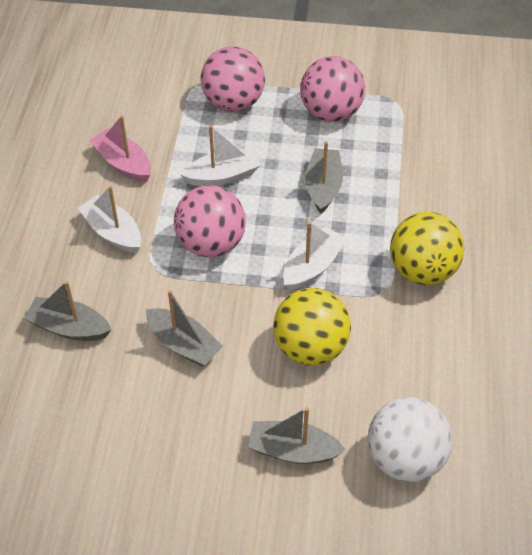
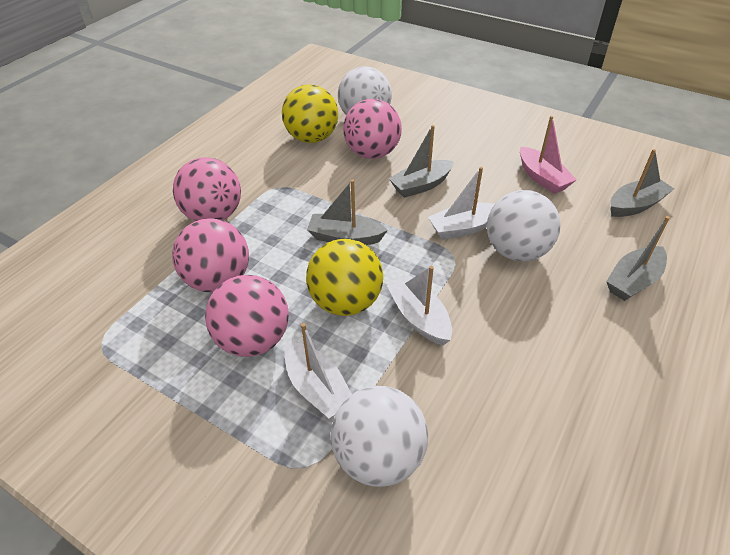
pink ball: 3 -> 4
white ball: 1 -> 3

